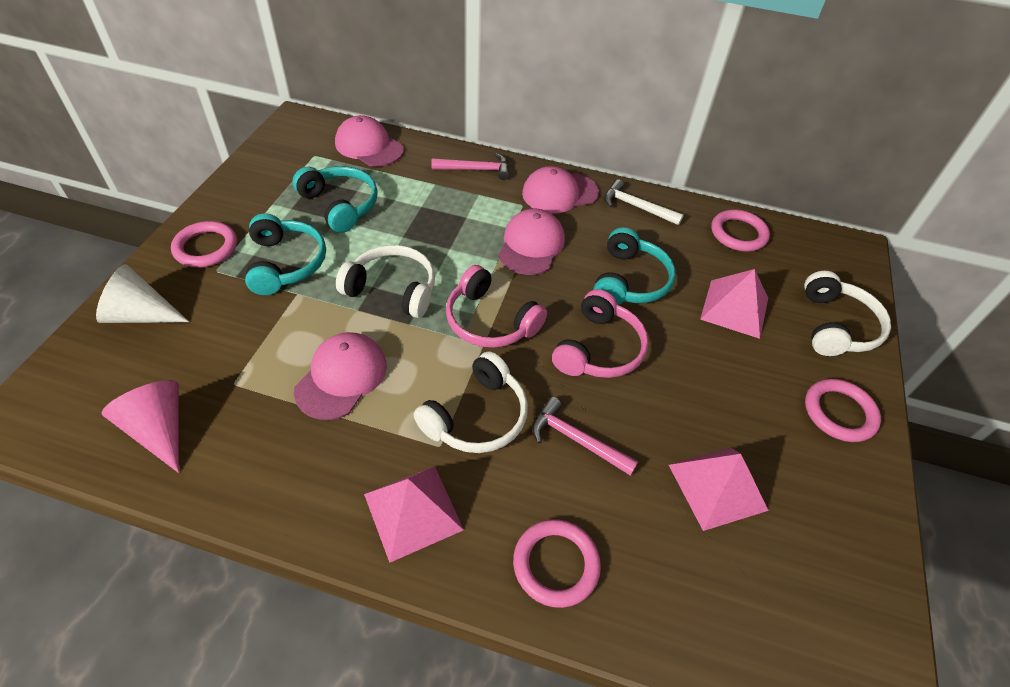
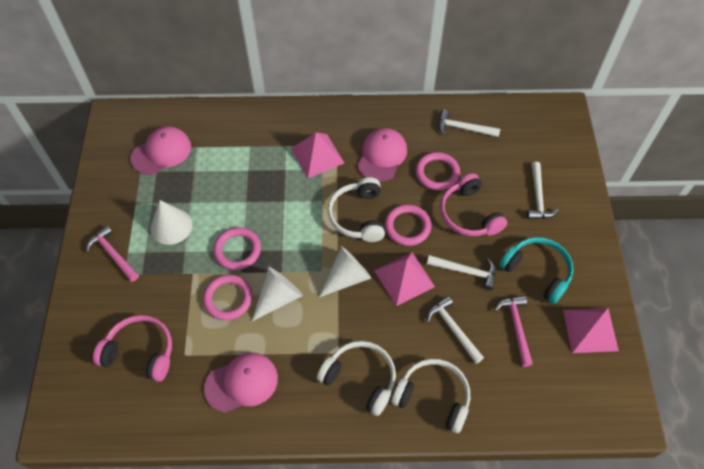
pink cap: 4 -> 3
pink cone: 1 -> 0
turquoise headphones: 3 -> 1
white cone: 1 -> 3
white hammer: 1 -> 4

